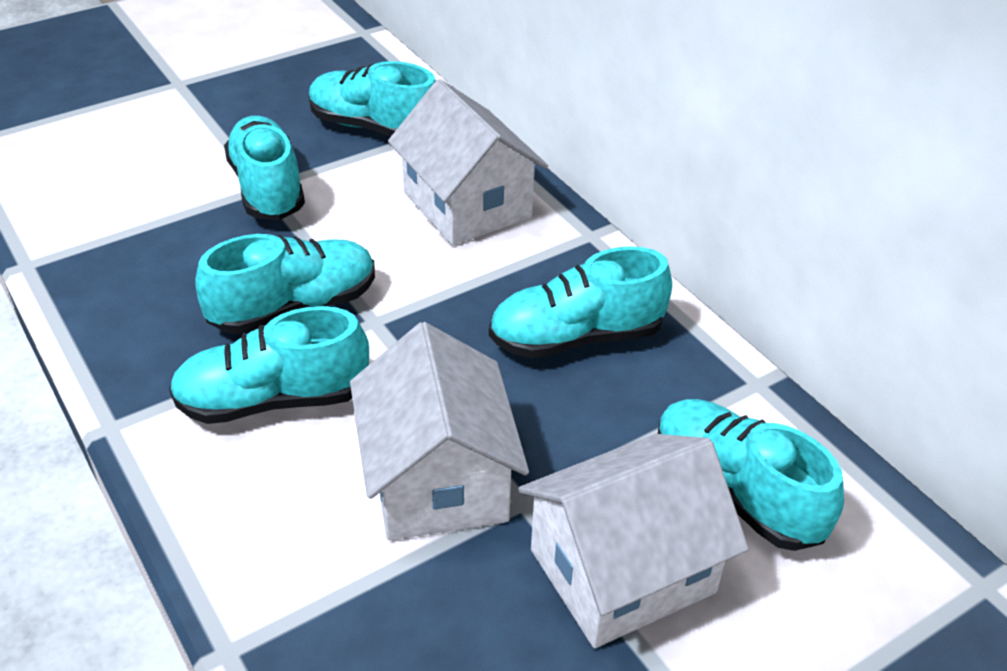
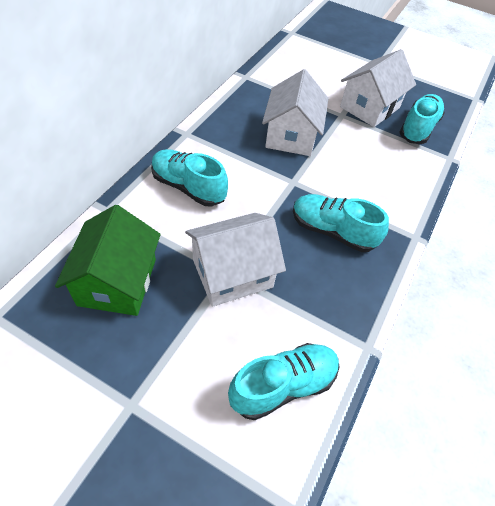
green house: 0 -> 1
turquoise shoe: 6 -> 4

